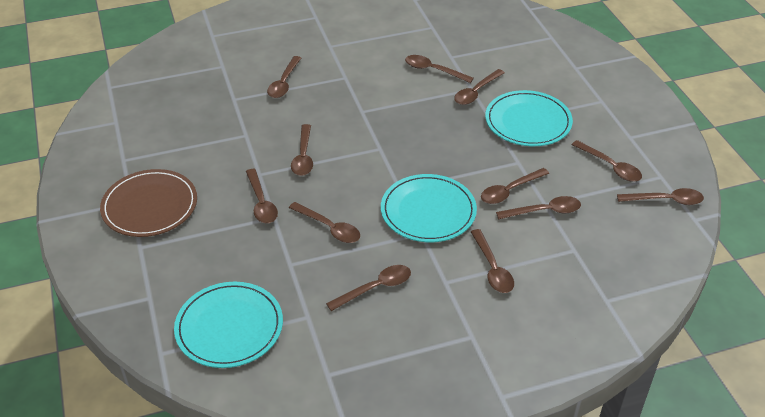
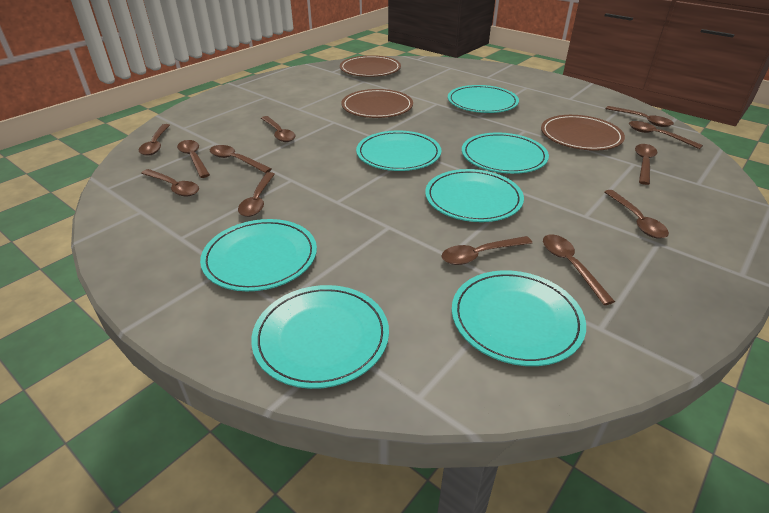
brown plate: 1 -> 3
turquoise plate: 3 -> 7

